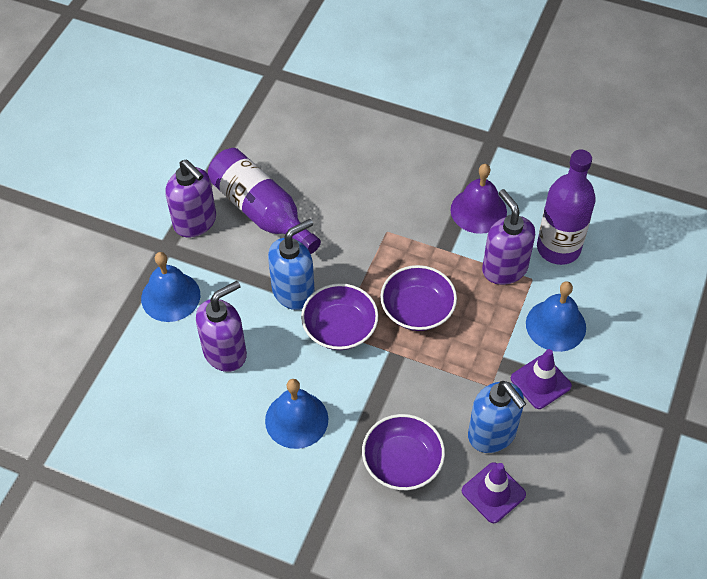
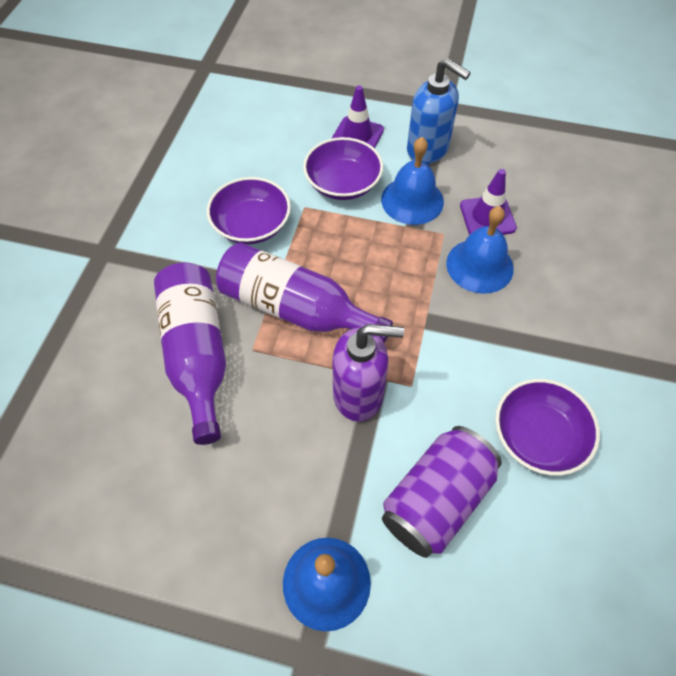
blue soap dispenser: 2 -> 1
purple bell: 1 -> 0
purple can: 0 -> 1
purple soap dispenser: 3 -> 1

